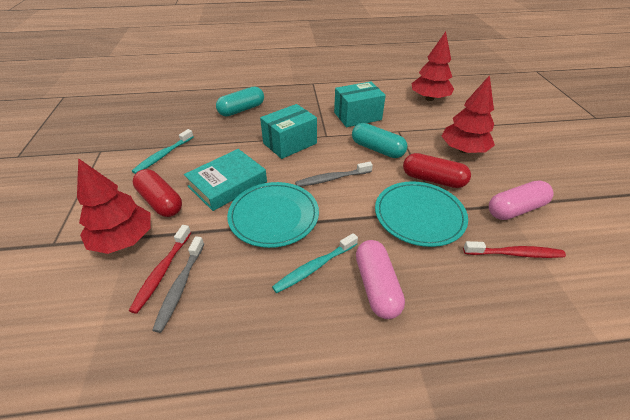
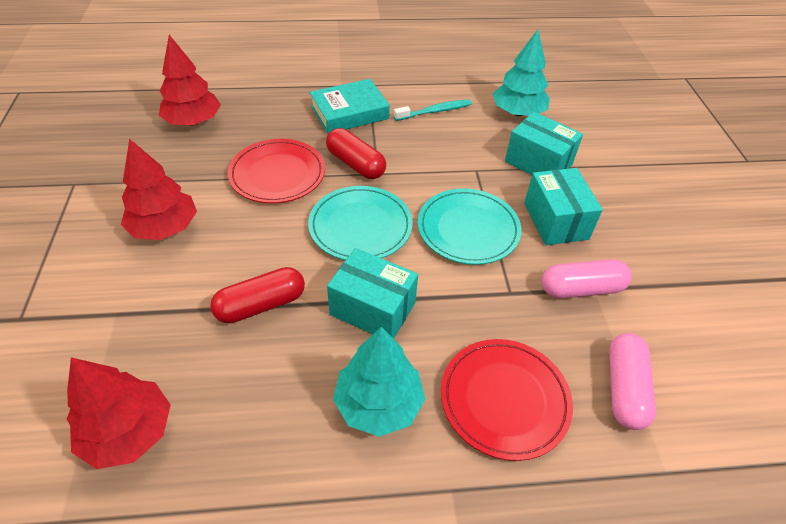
grey toothbrush: 2 -> 0
red plate: 0 -> 2
red toothbrush: 2 -> 0
turquoise box: 2 -> 3
turquoise capsule: 2 -> 0
turquoise toothbrush: 2 -> 1
turquoise tree: 0 -> 2

